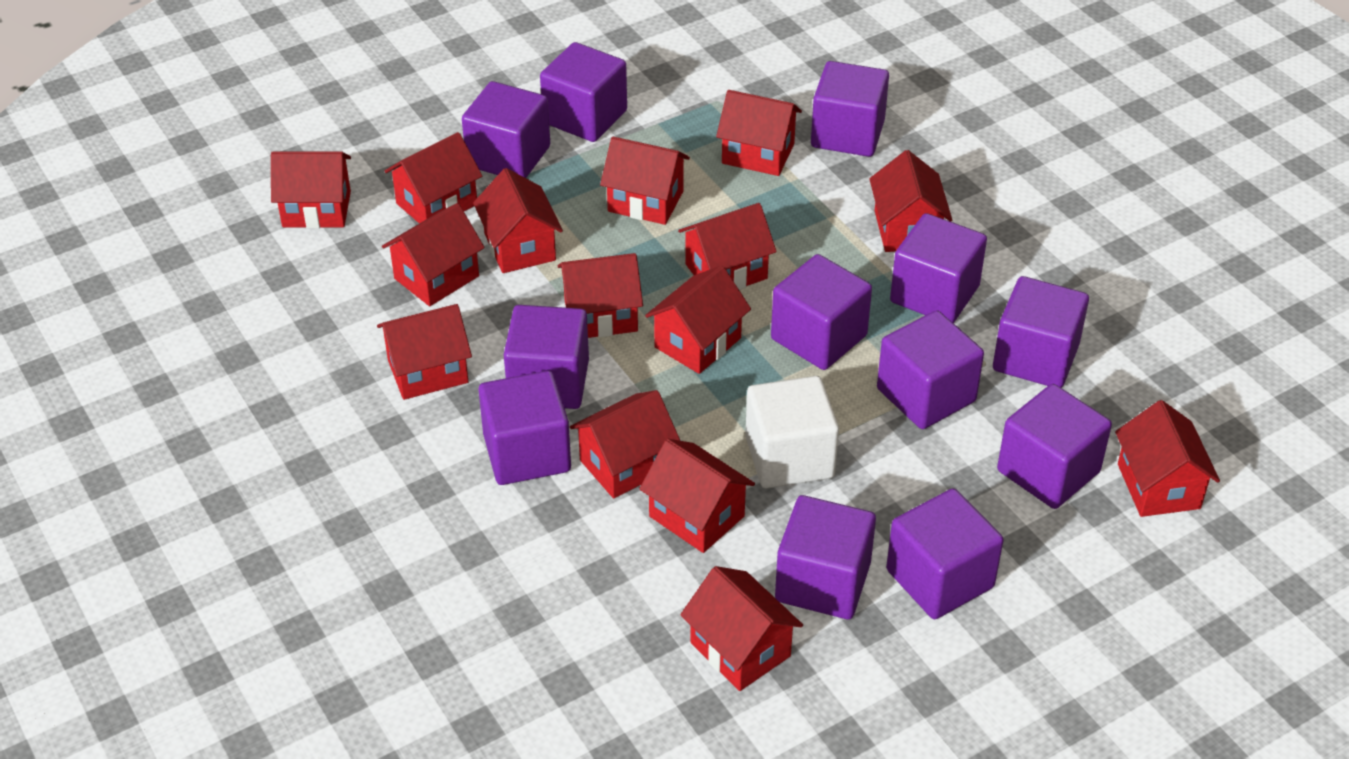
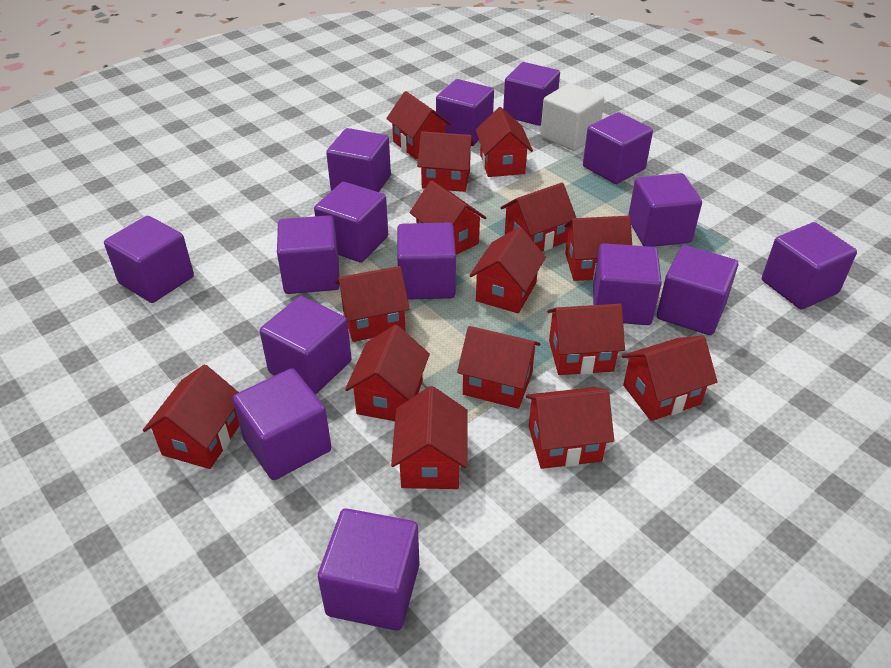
purple cube: 12 -> 15

